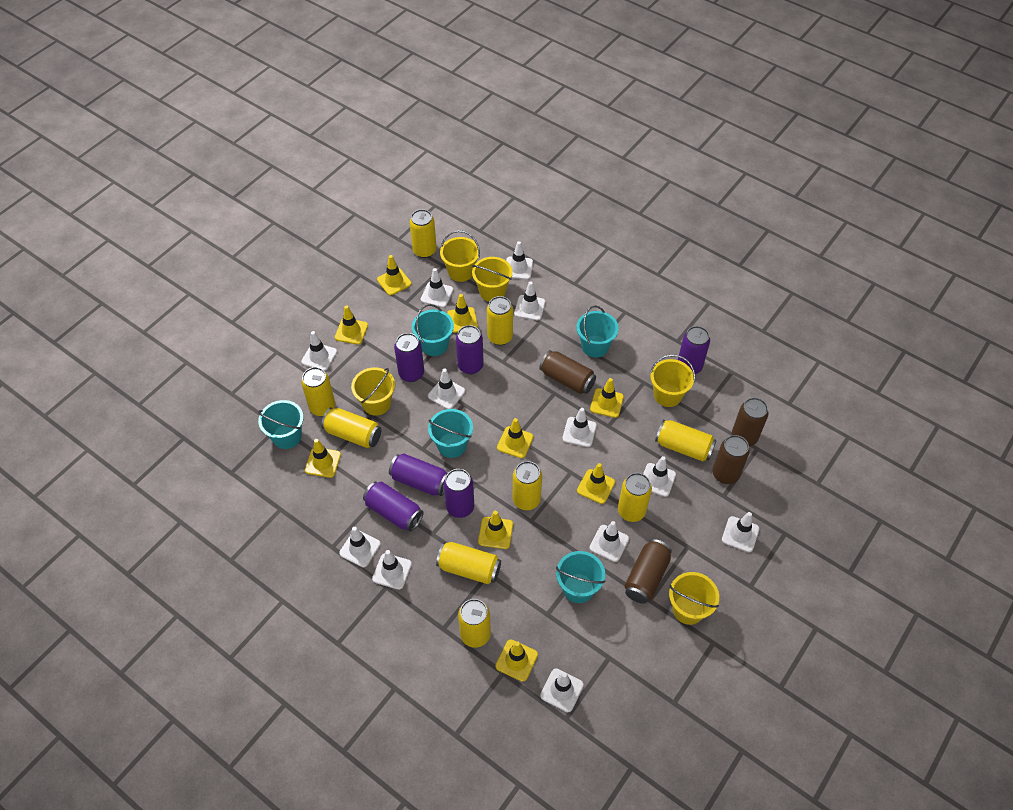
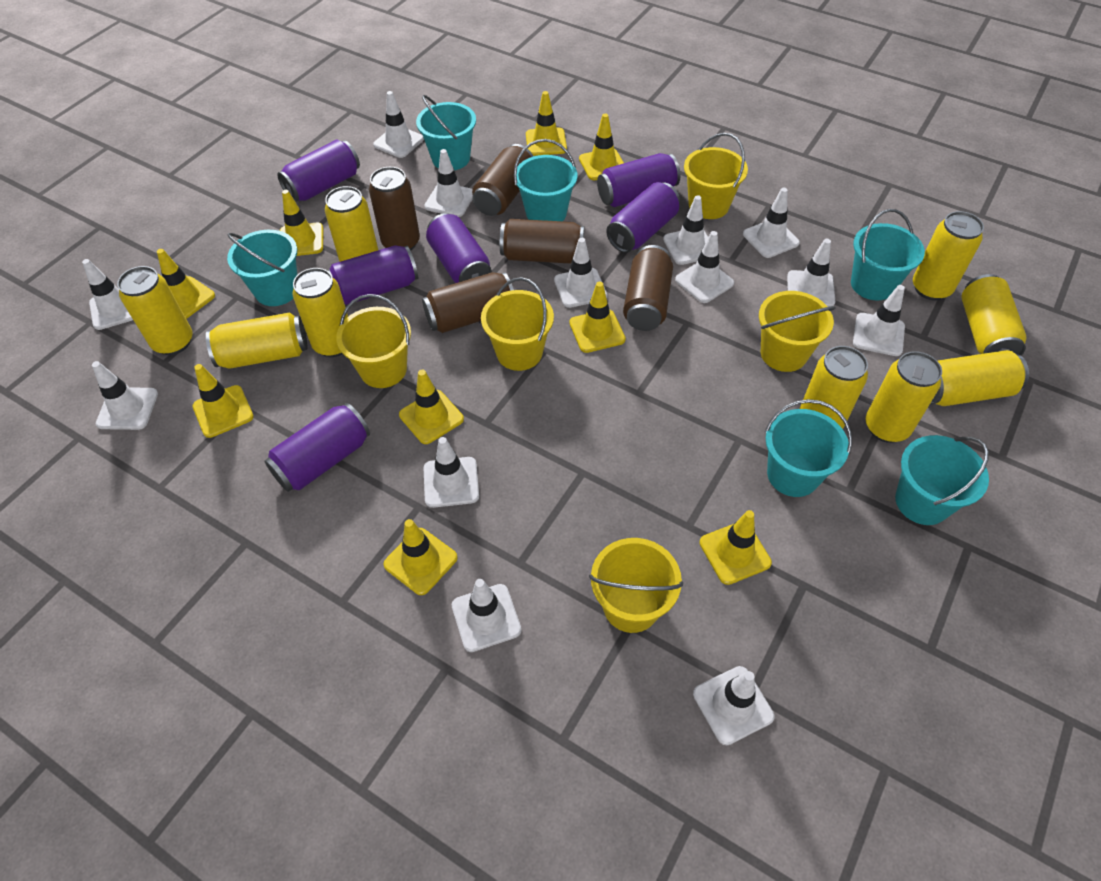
brown can: 4 -> 5
turquoise bucket: 5 -> 6
white traffic cone: 12 -> 13

